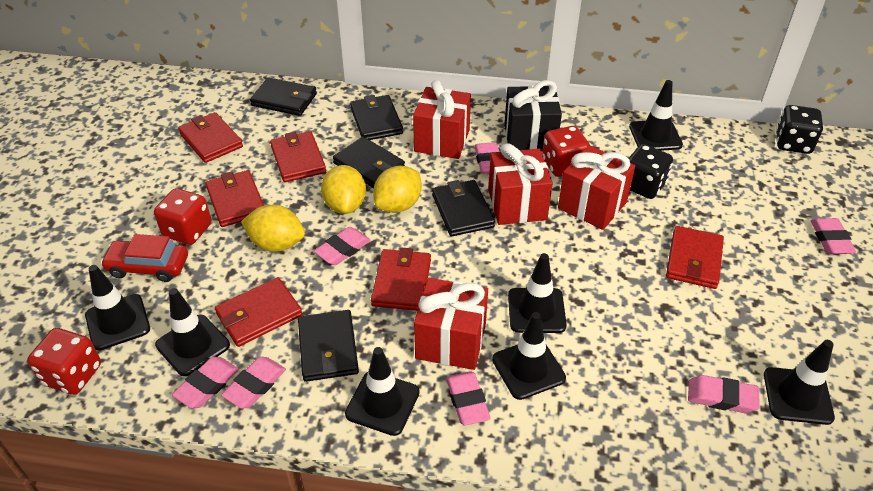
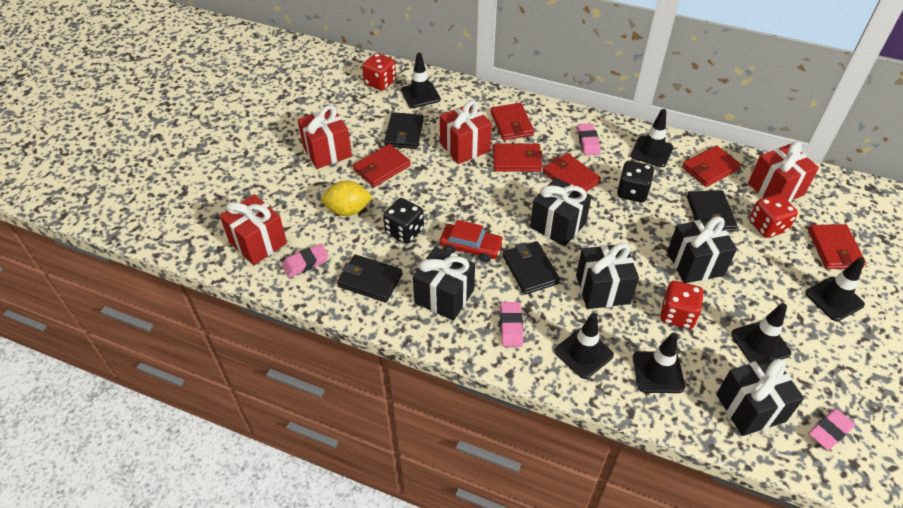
black gift: 1 -> 5
black traffic cone: 7 -> 6
black wallet: 5 -> 4
pink eraser: 7 -> 4
yellow lemon: 3 -> 1

